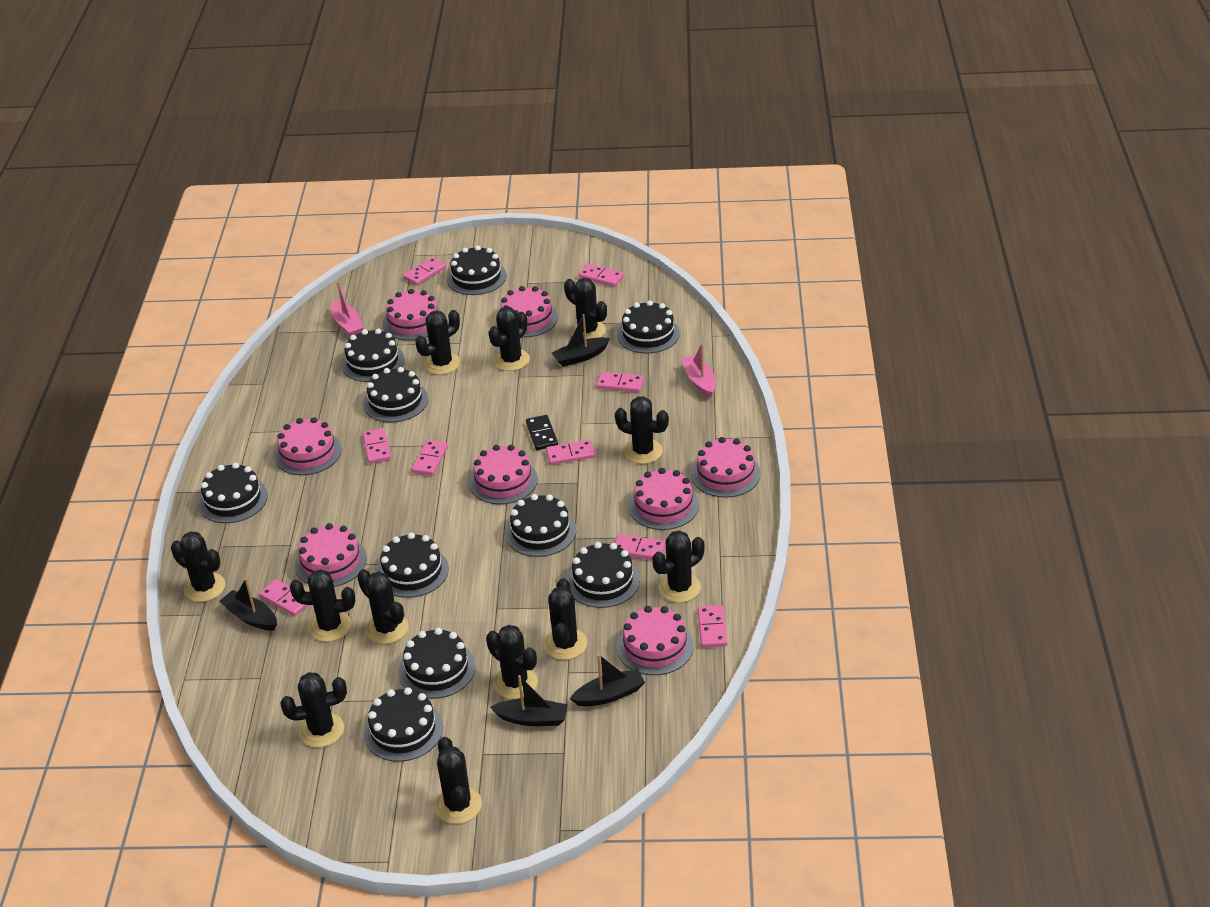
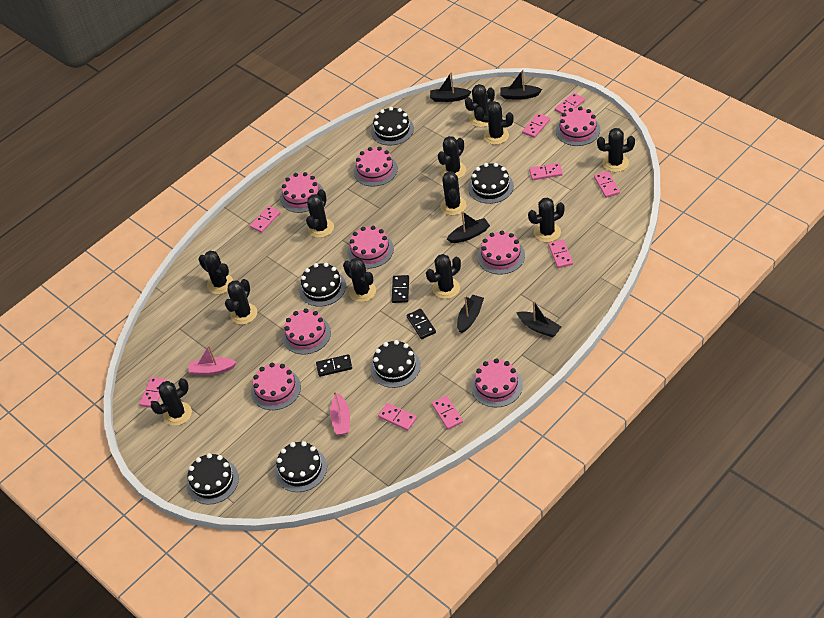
black boat: 4 -> 5
black cake: 10 -> 6
black domino: 1 -> 3

